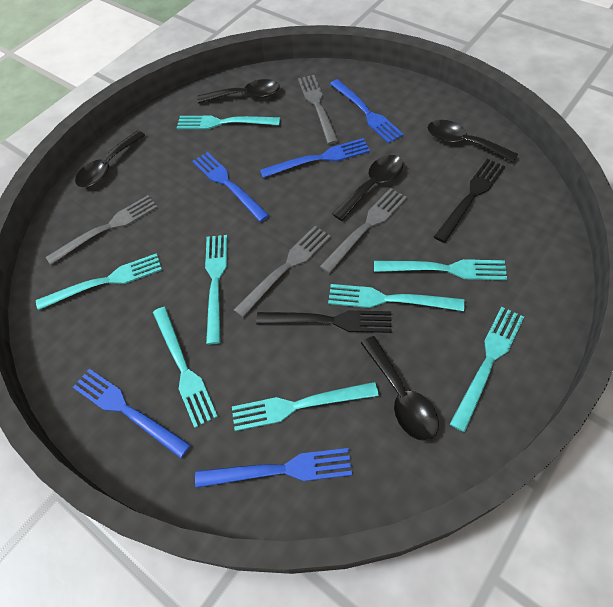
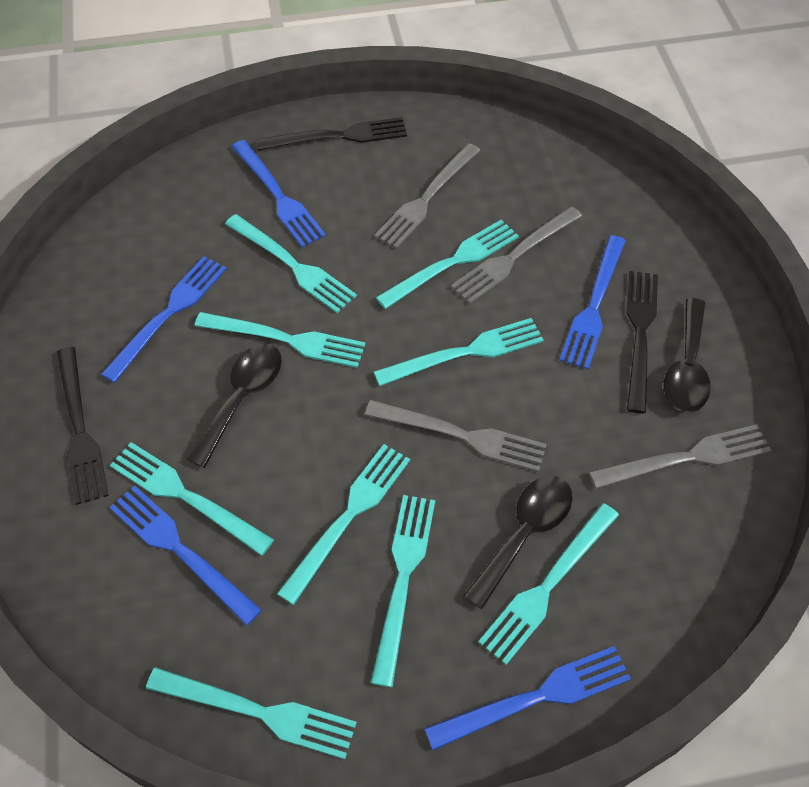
black fork: 2 -> 3
black spoon: 5 -> 3
turquoise fork: 8 -> 9

